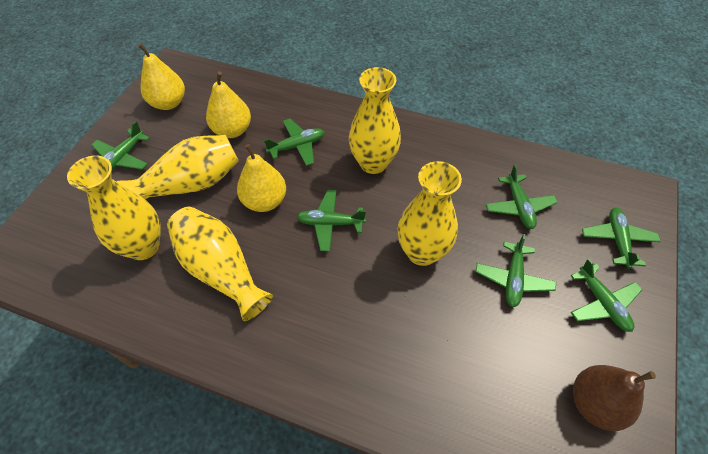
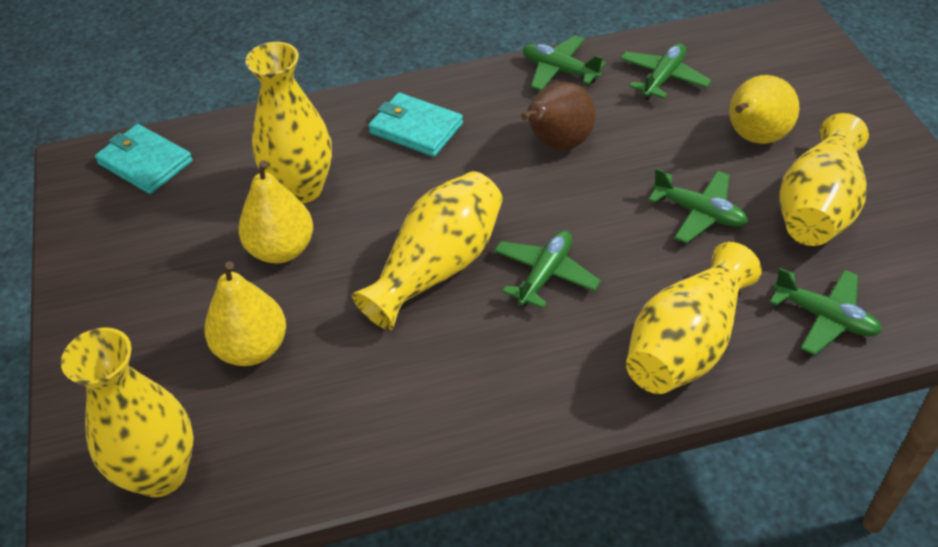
green plane: 7 -> 5
turquoise wallet: 0 -> 2

